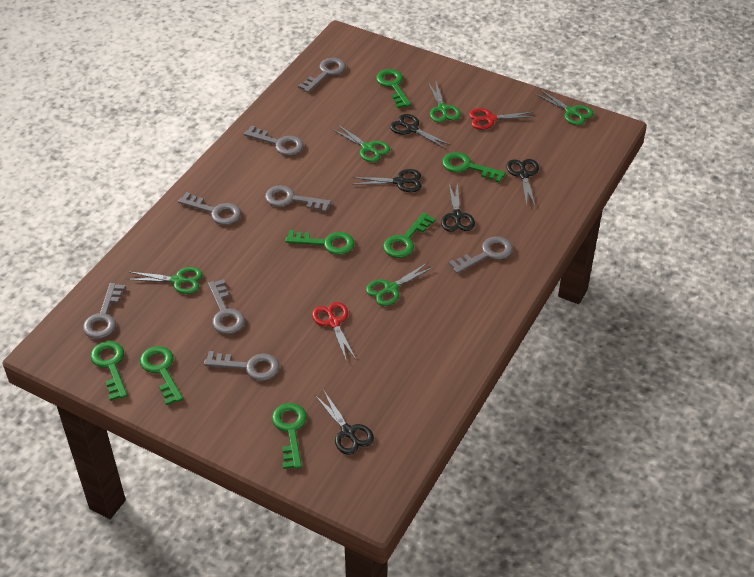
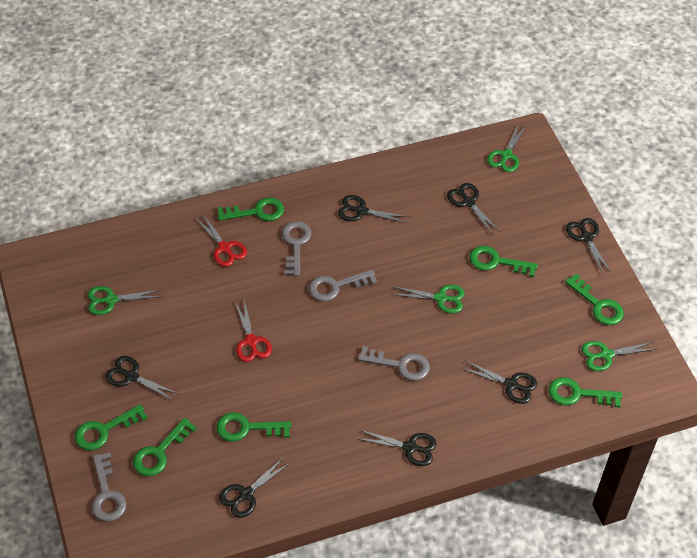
black scissors: 5 -> 7
green scissors: 5 -> 4
grey key: 8 -> 4

